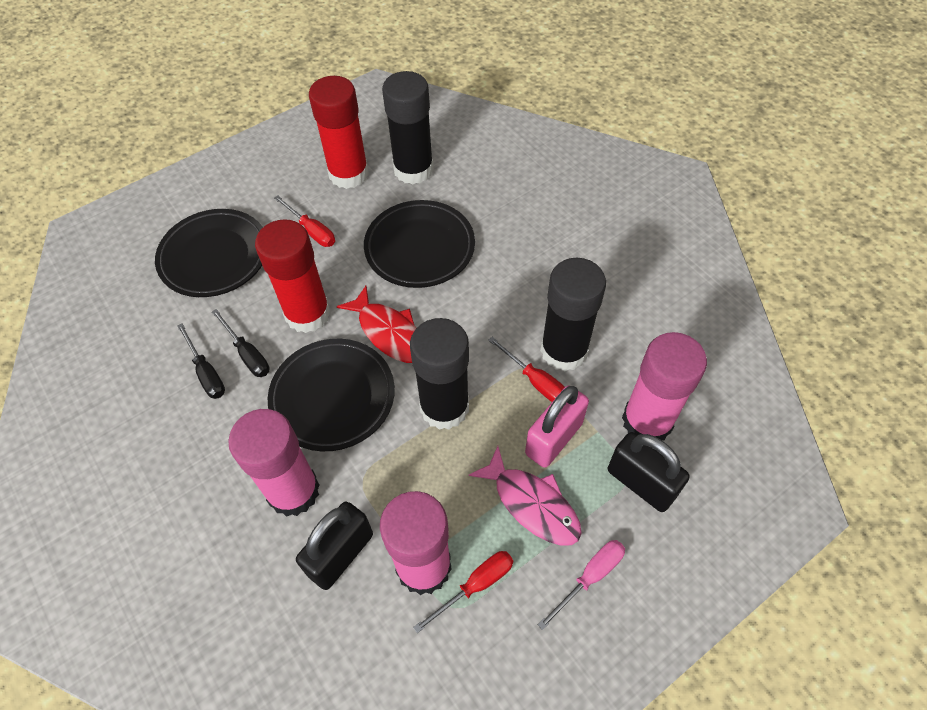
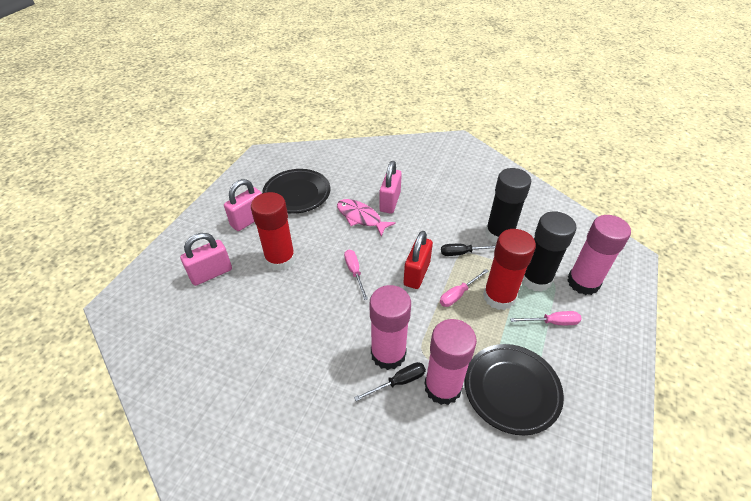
black glue stick: 3 -> 2
black padlock: 2 -> 0
black plate: 3 -> 2
pink padlock: 1 -> 3
pink screwdriver: 1 -> 3
red fish: 1 -> 0
red padlock: 0 -> 1
red screwdriver: 3 -> 0

